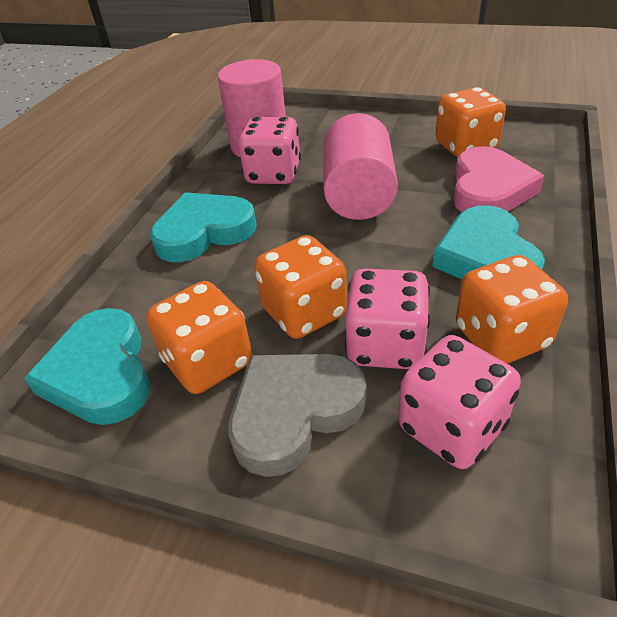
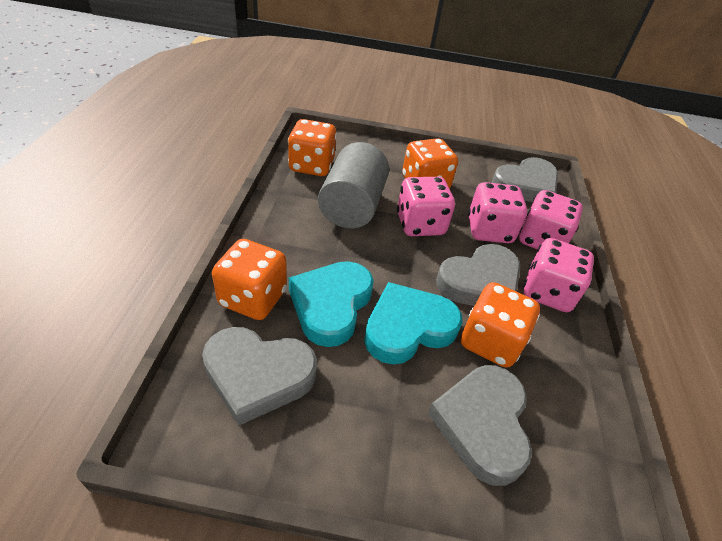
grey cylinder: 0 -> 1
grey heart: 1 -> 4
pink cylinder: 2 -> 0
pink dice: 3 -> 4
pink heart: 1 -> 0
turquoise heart: 3 -> 2

